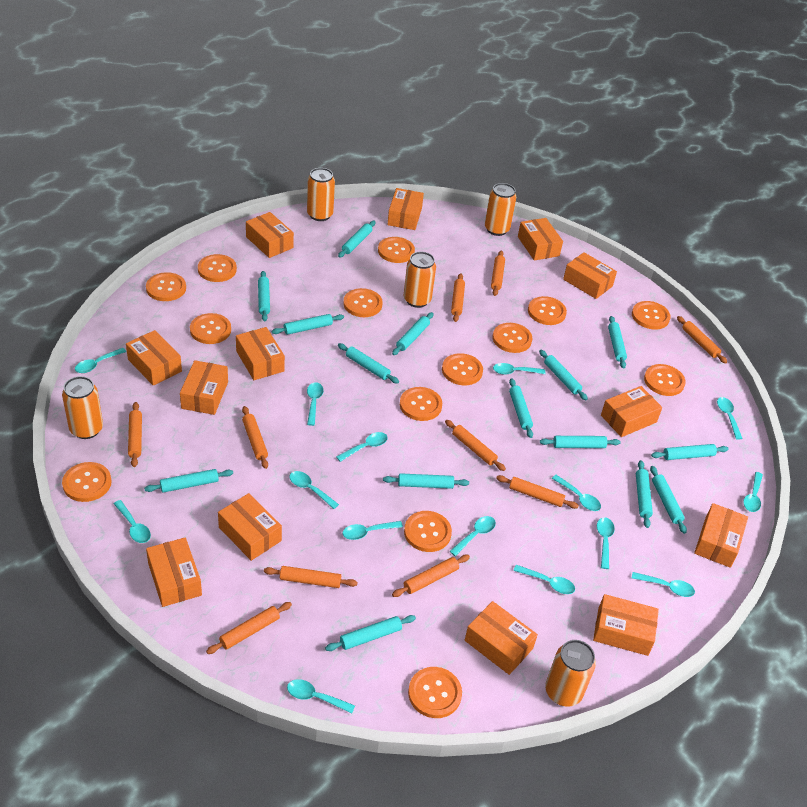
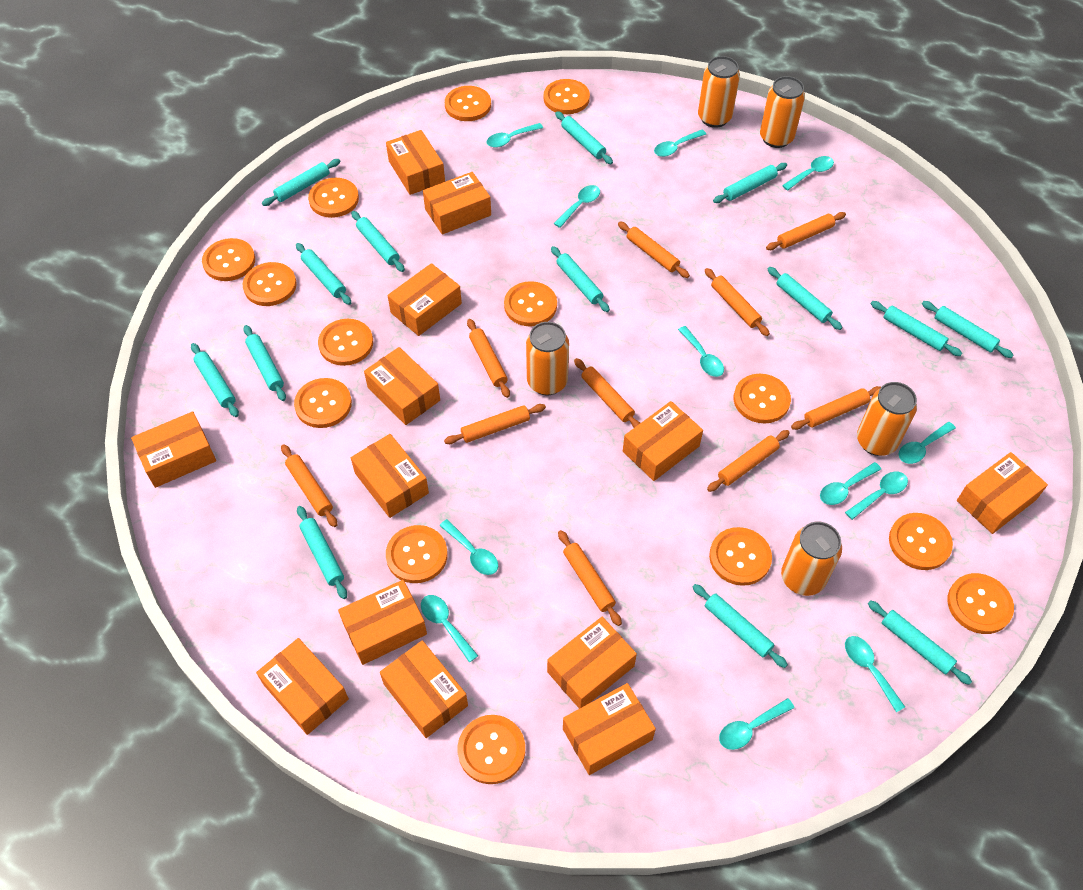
turquoise rolling pin: 15 -> 14
turquoise spoon: 15 -> 12

